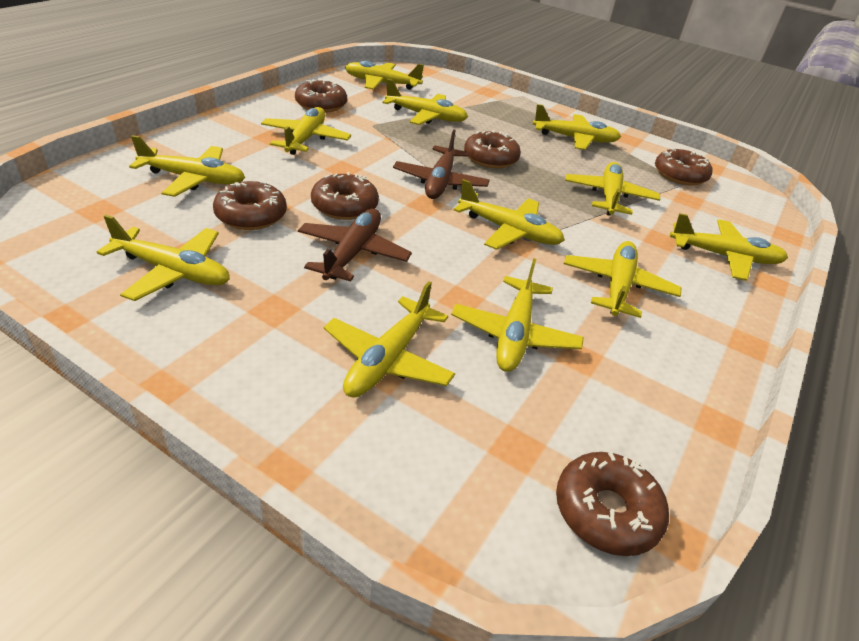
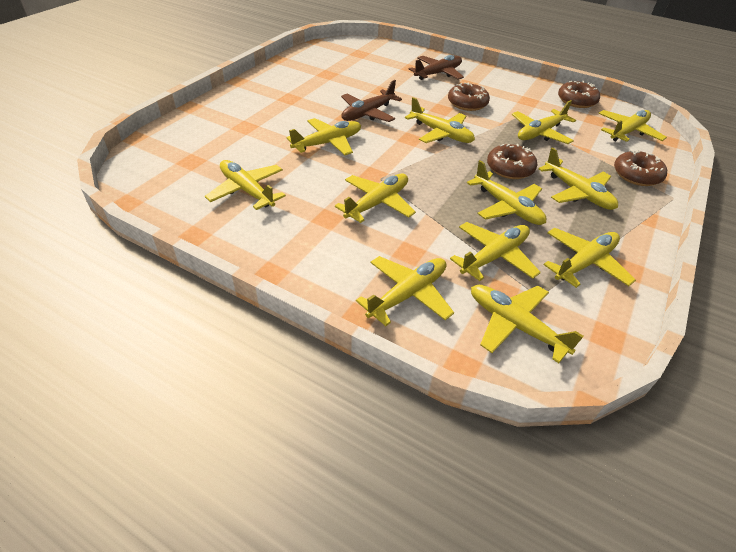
brown donut: 6 -> 4

